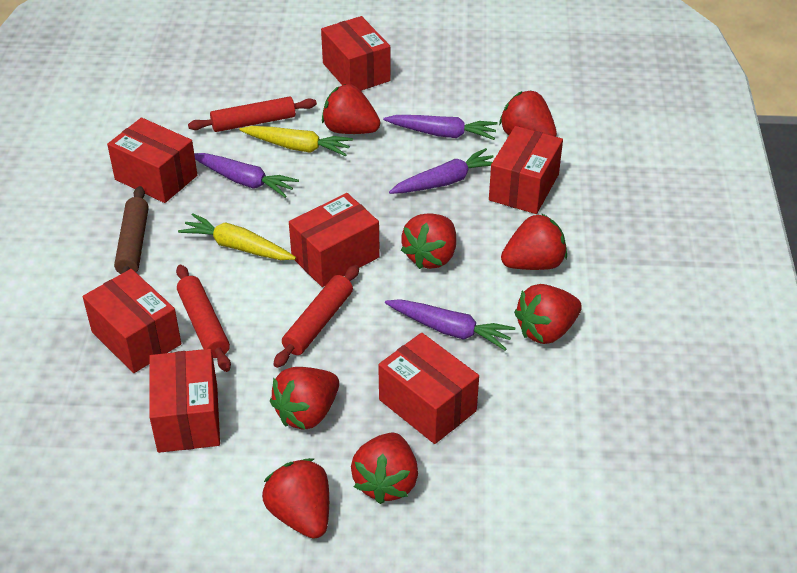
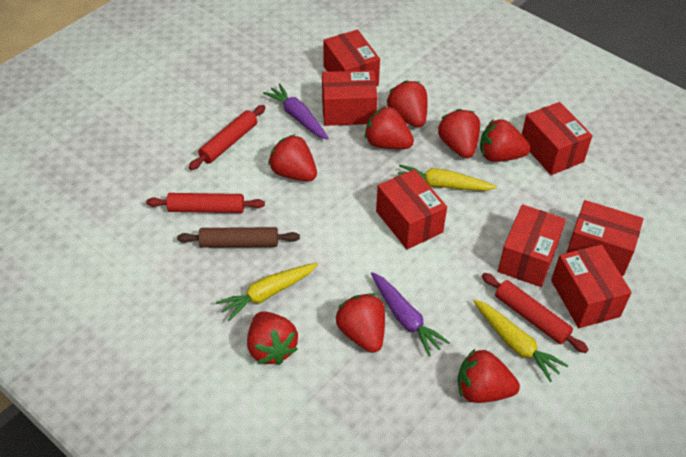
purple carrot: 4 -> 2
yellow carrot: 2 -> 3

